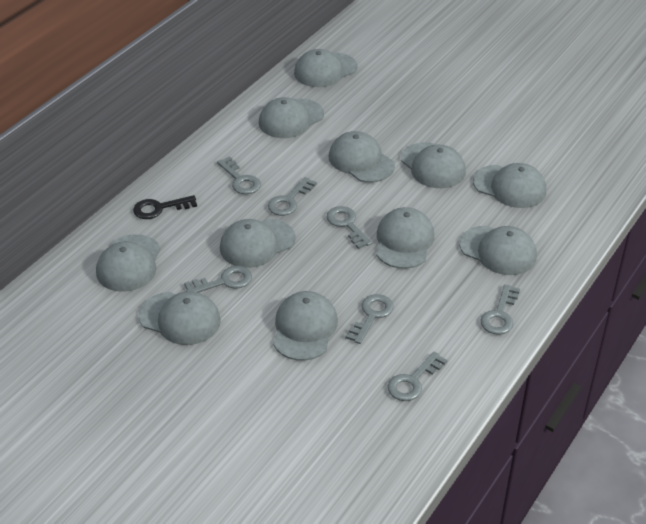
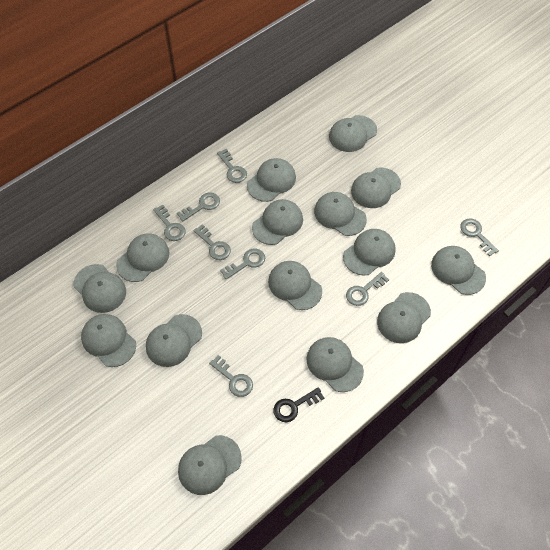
grey cap: 11 -> 15
grey key: 7 -> 8

